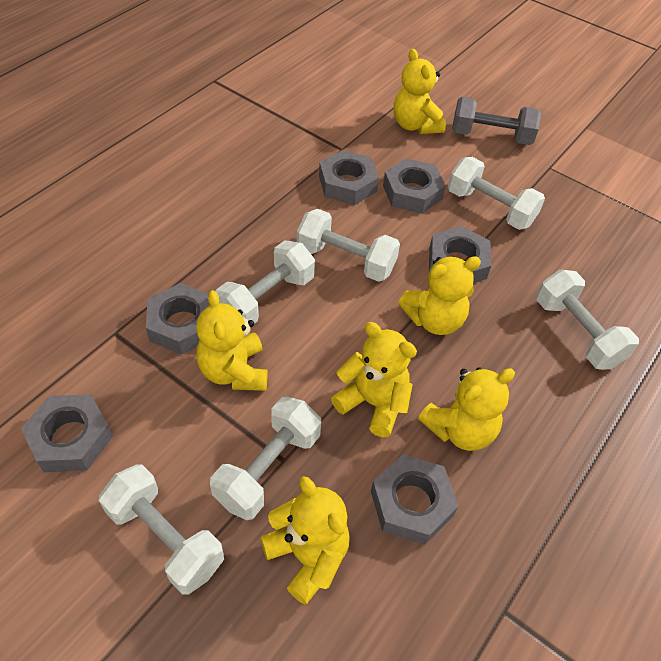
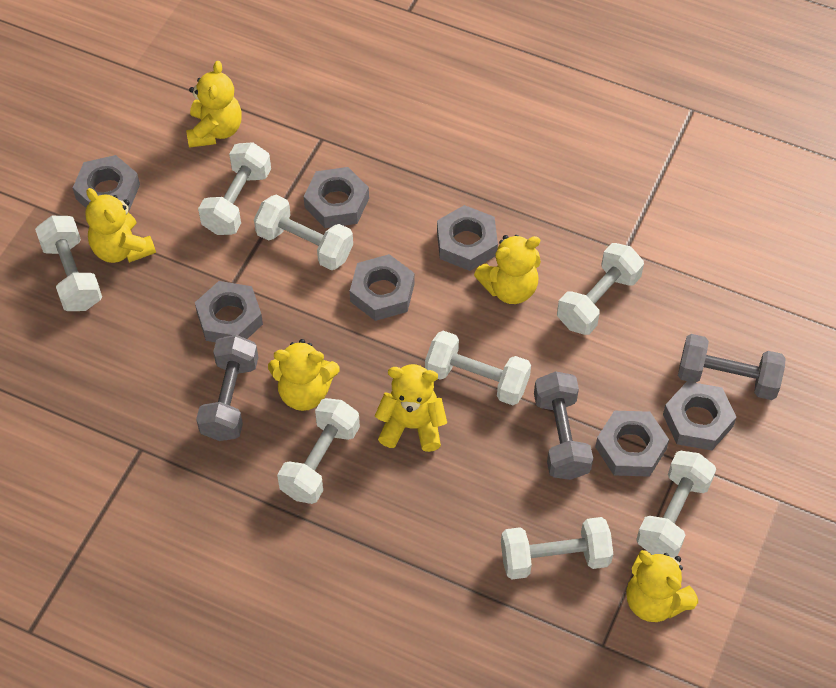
grey dumbbell: 1 -> 3
grey nut: 6 -> 7
white dumbbell: 6 -> 8

